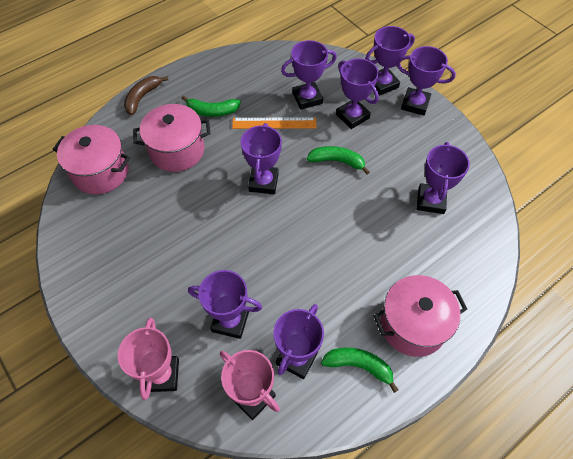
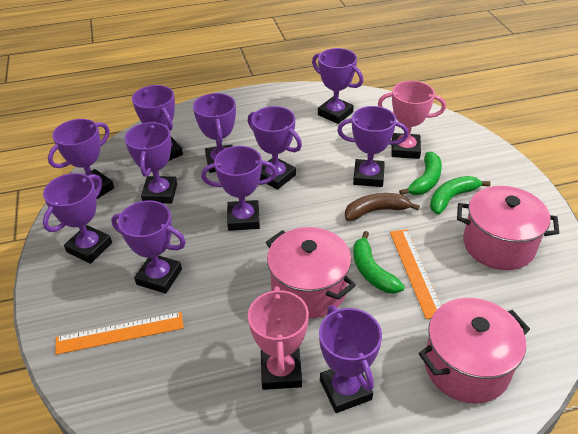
orange ruler: 1 -> 2
purple trophy: 8 -> 11

